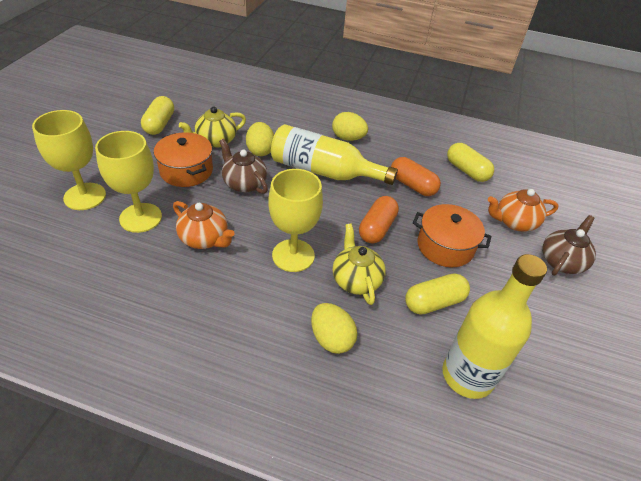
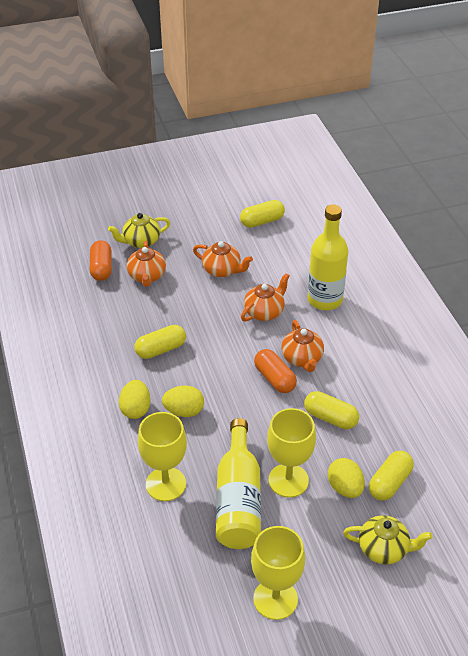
brown teapot: 2 -> 0
orange pot: 2 -> 0
orange teapot: 2 -> 4
yellow capsule: 3 -> 4

